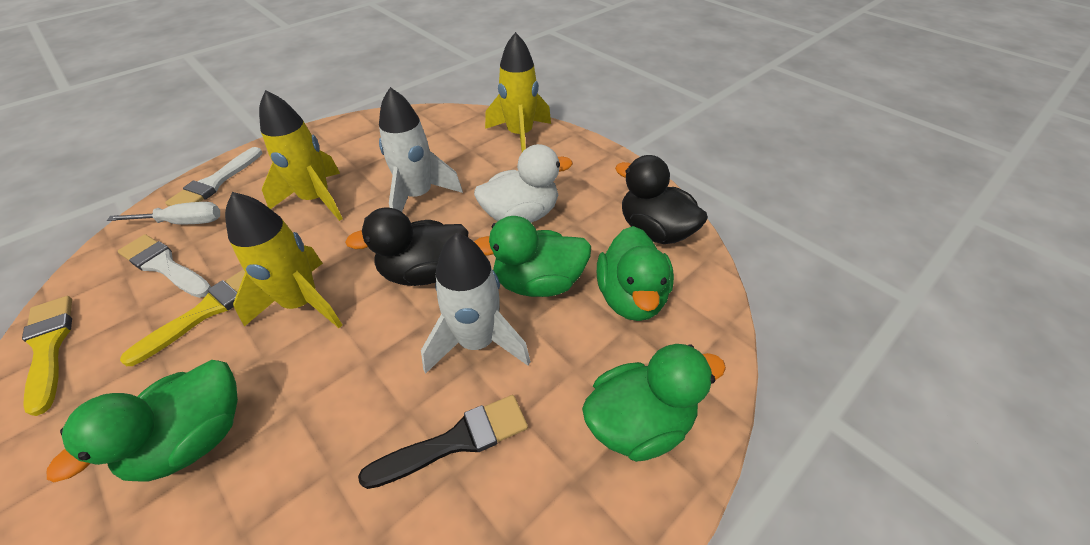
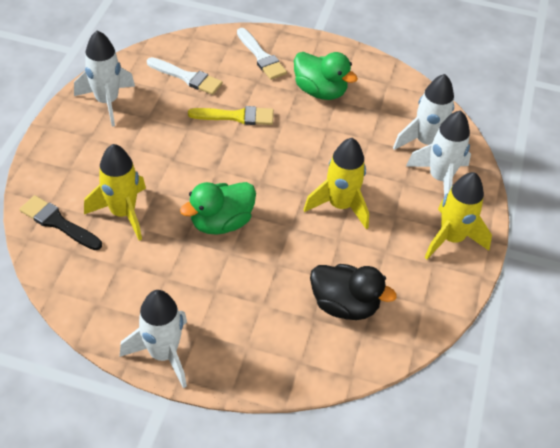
black duck: 2 -> 1
green duck: 4 -> 2
white duck: 1 -> 0
white rocket: 2 -> 4
white screwdriver: 1 -> 0
yellow brush: 2 -> 1

